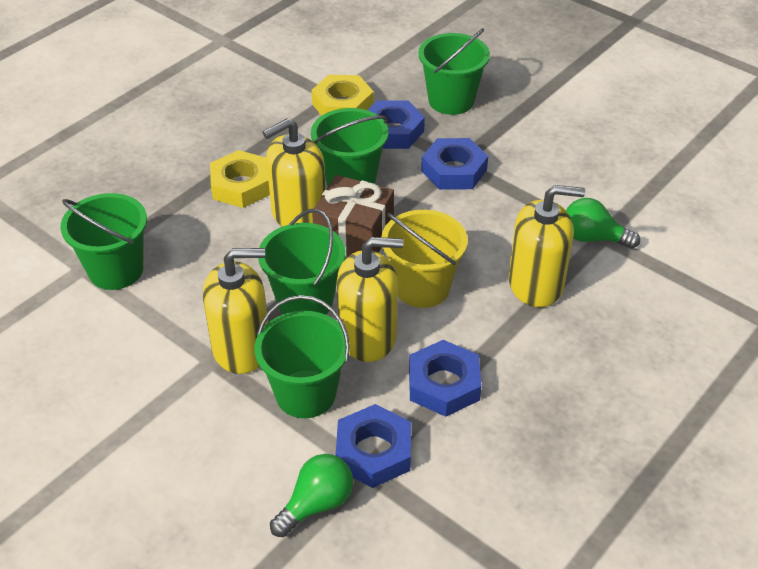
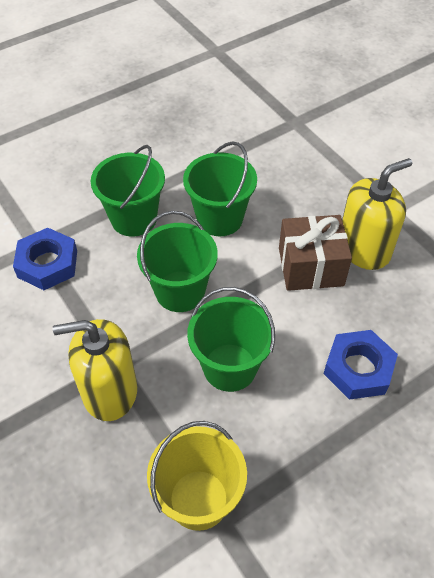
blue nut: 4 -> 2
green bucket: 5 -> 4
green light bulb: 2 -> 0
yellow nut: 2 -> 0
yellow soap dispenser: 4 -> 2

